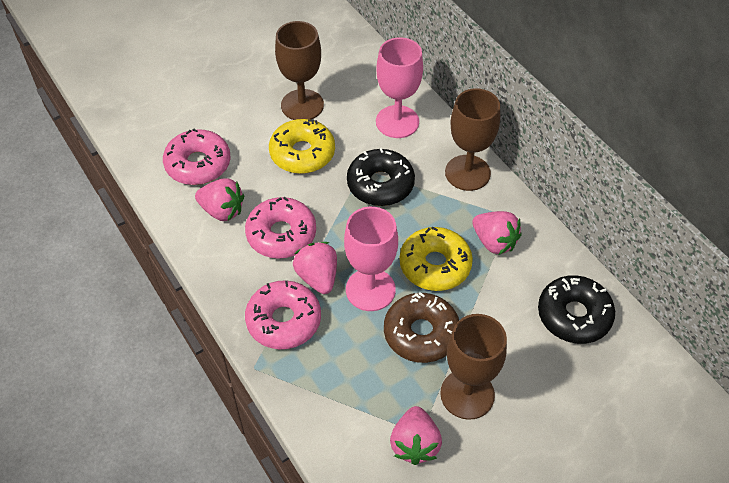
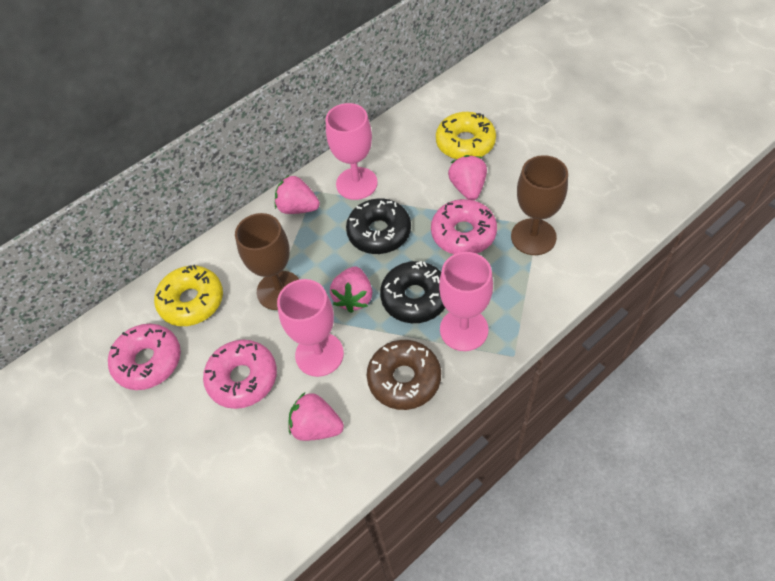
brown goblet: 3 -> 2
pink goblet: 2 -> 3

